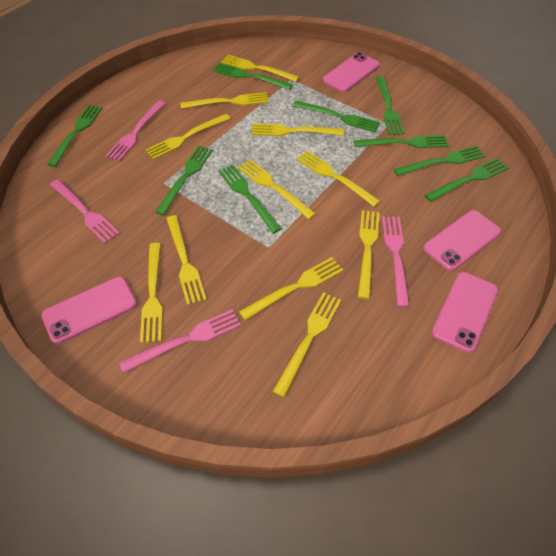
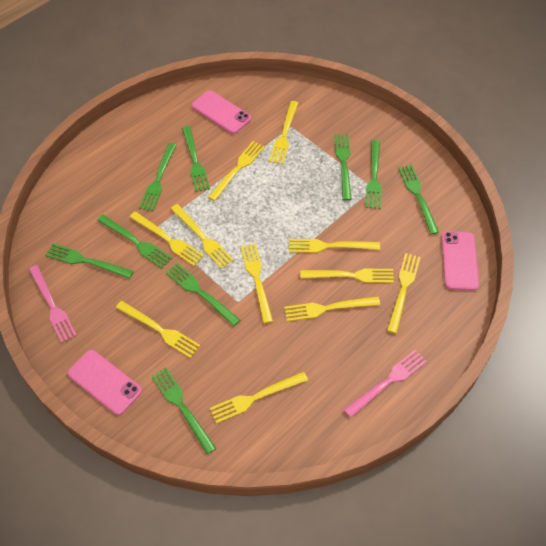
pink fork: 4 -> 2
pink phone: 4 -> 3

